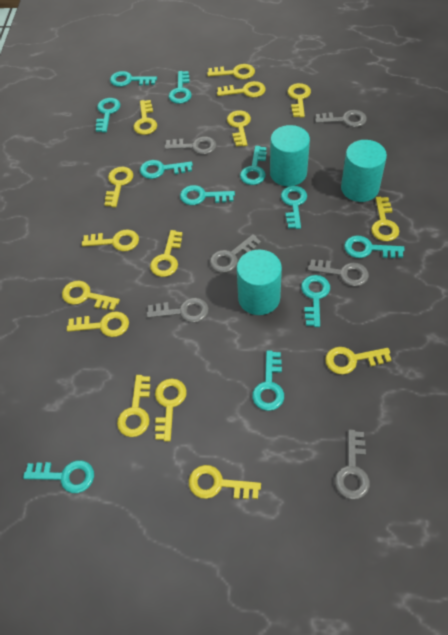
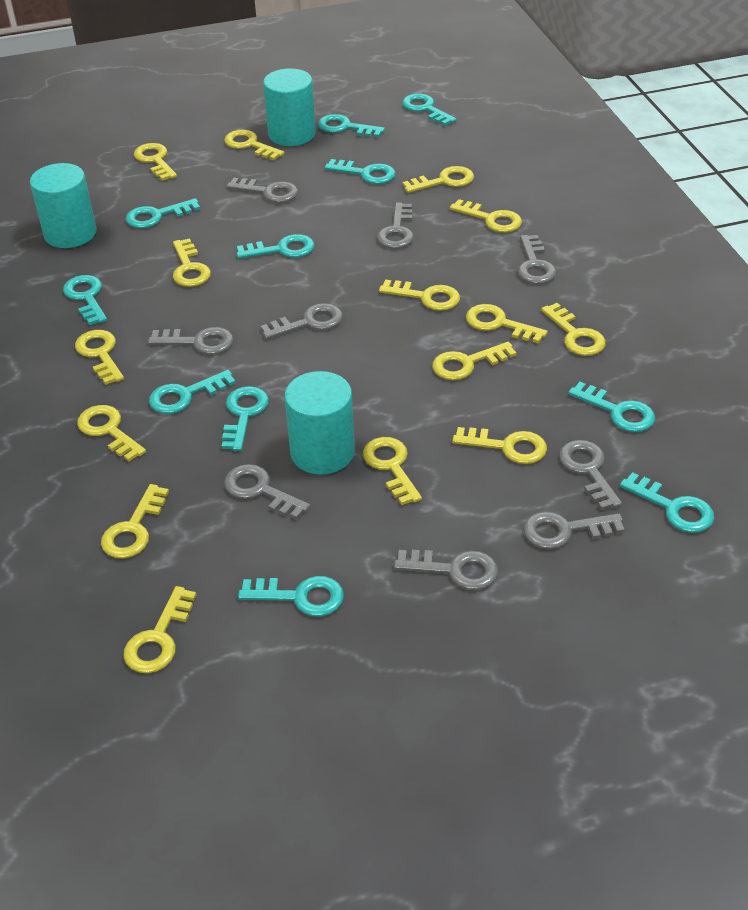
grey key: 6 -> 9

